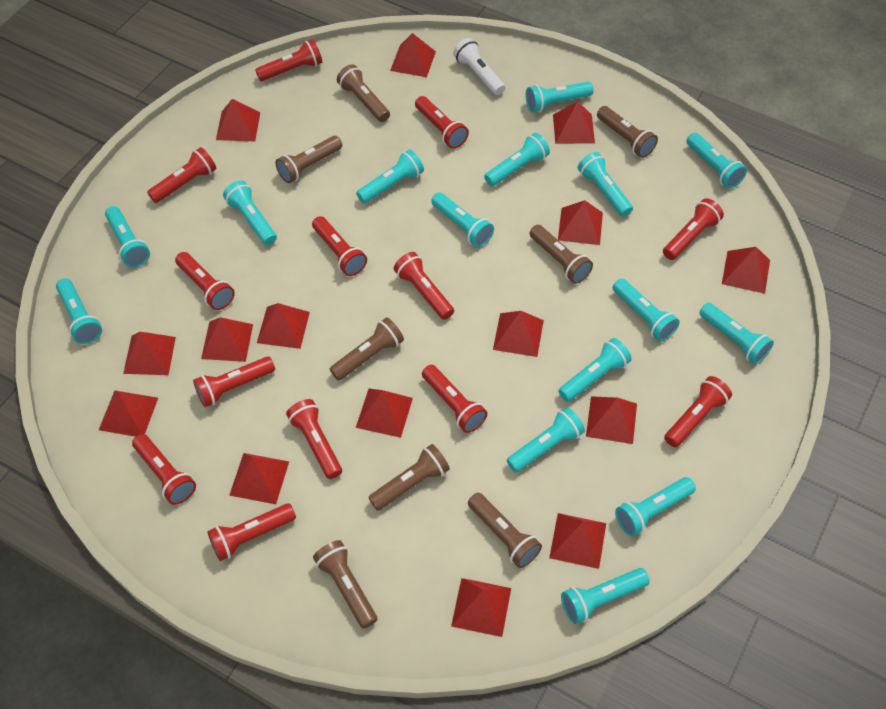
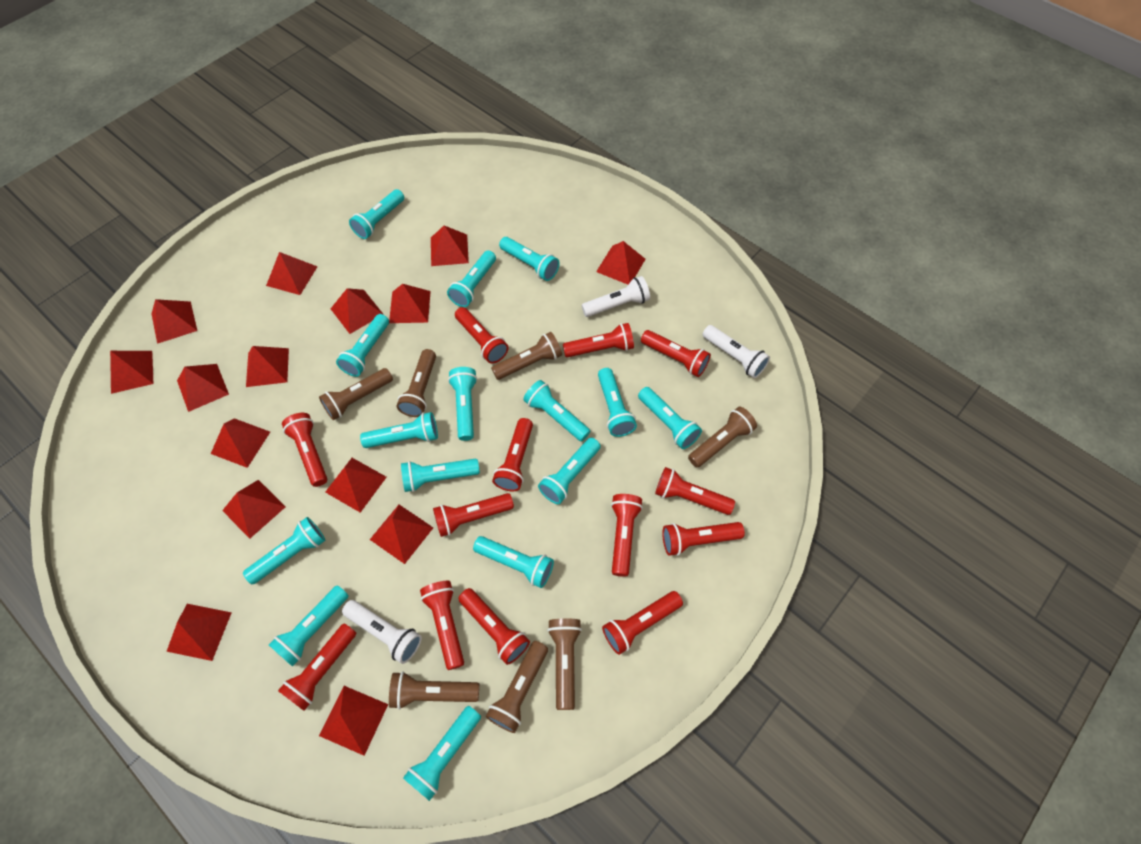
brown flashlight: 8 -> 7
white flashlight: 1 -> 3

